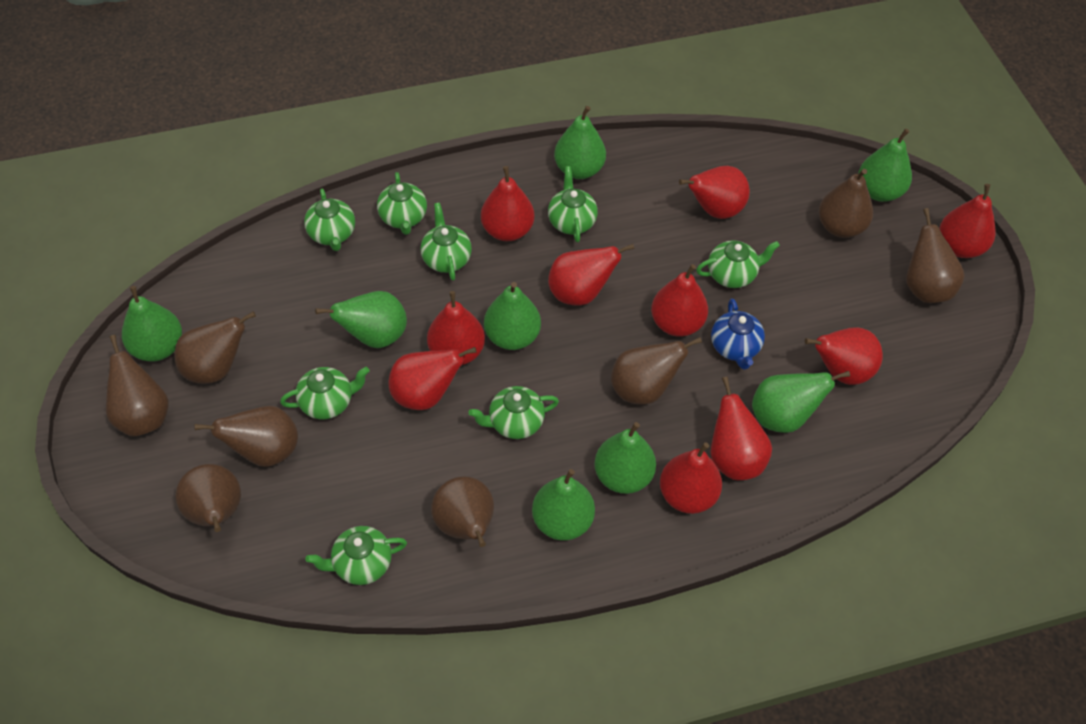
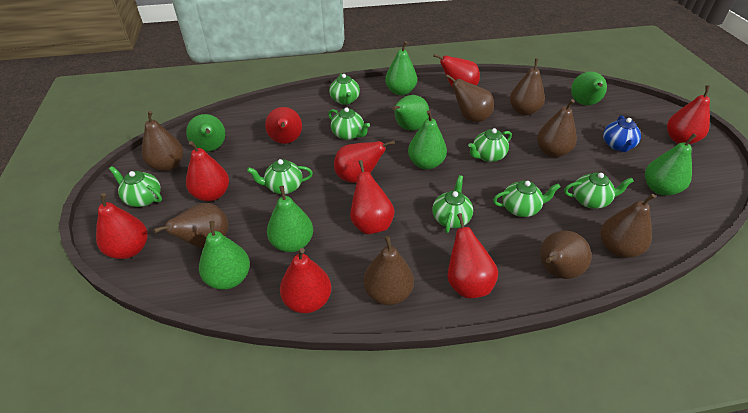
red pear: 10 -> 9

